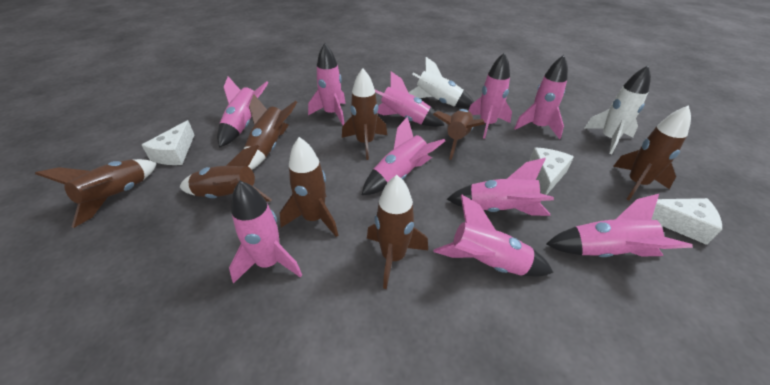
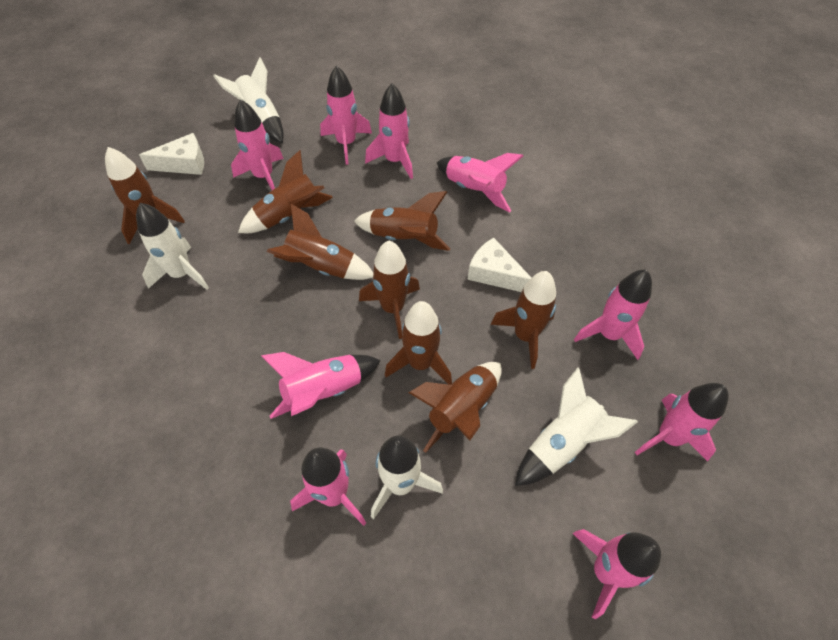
pink rocket: 10 -> 9
white cheese: 3 -> 2
white rocket: 2 -> 4

